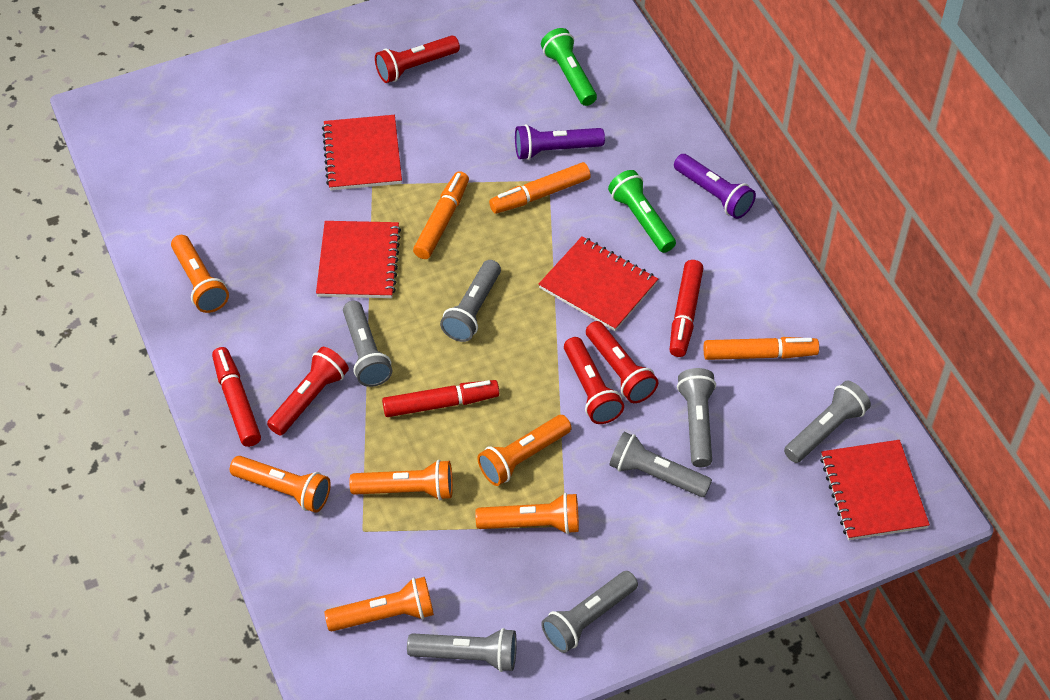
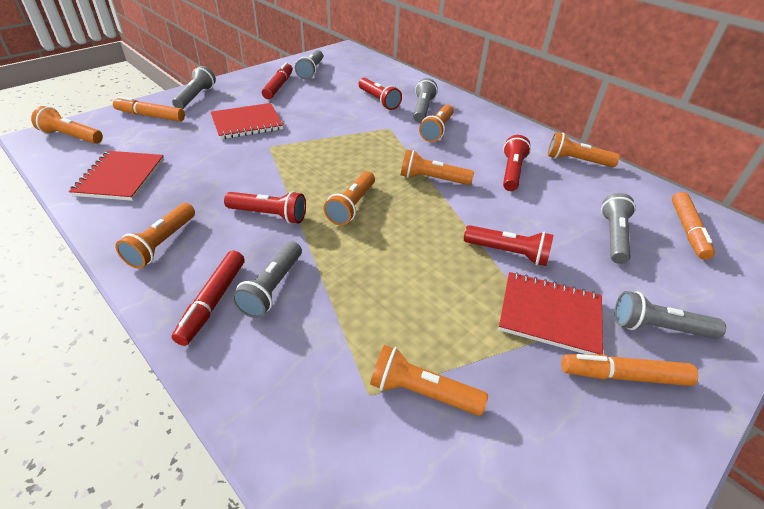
green flashlight: 2 -> 0
grey flashlight: 7 -> 6
orange flashlight: 6 -> 7
purple flashlight: 2 -> 0
red marker: 3 -> 2
red notebook: 4 -> 3

